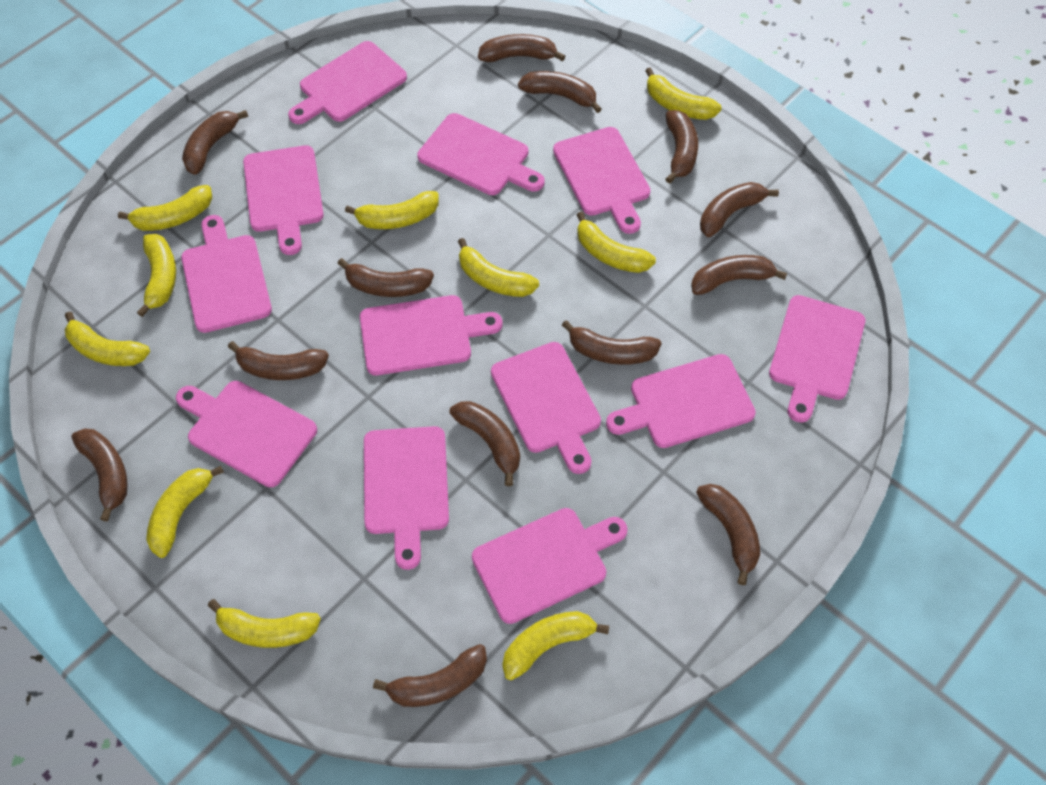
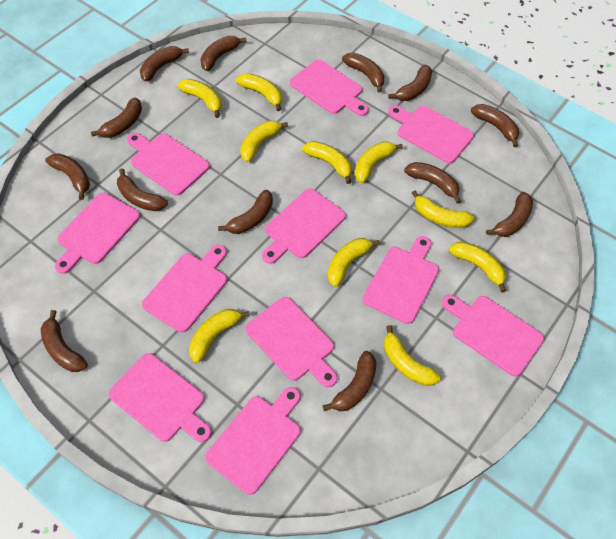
pink cutting board: 12 -> 11

